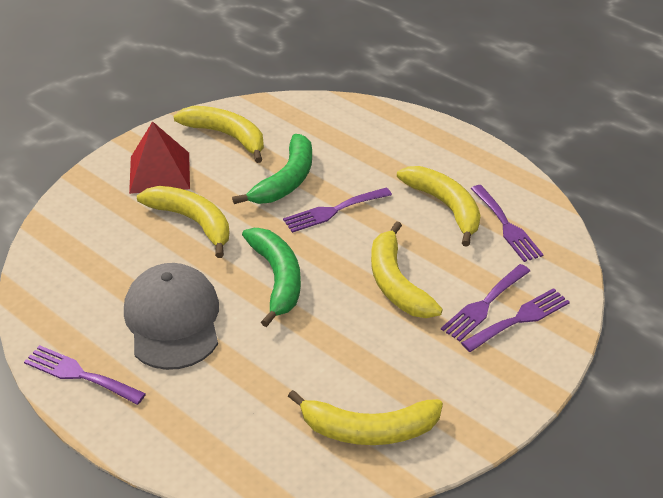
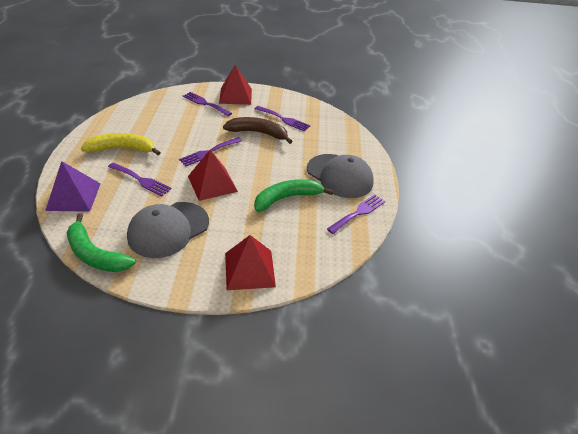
brown banana: 0 -> 1
grey cap: 1 -> 2
purple pyramid: 0 -> 1
red pyramid: 1 -> 3
yellow banana: 5 -> 1

